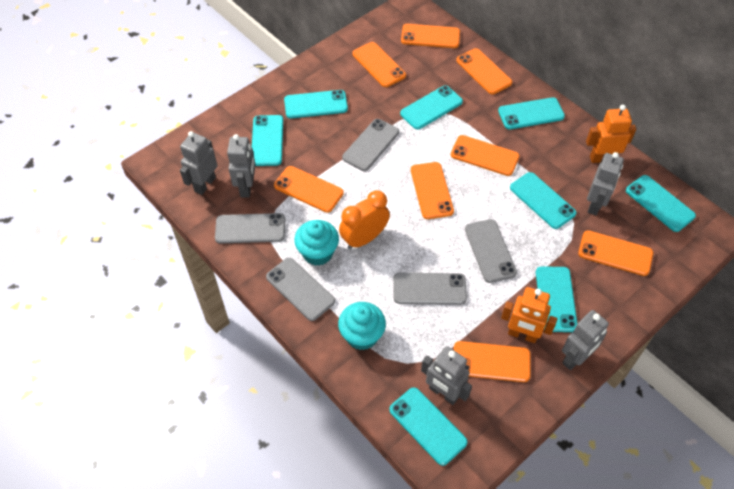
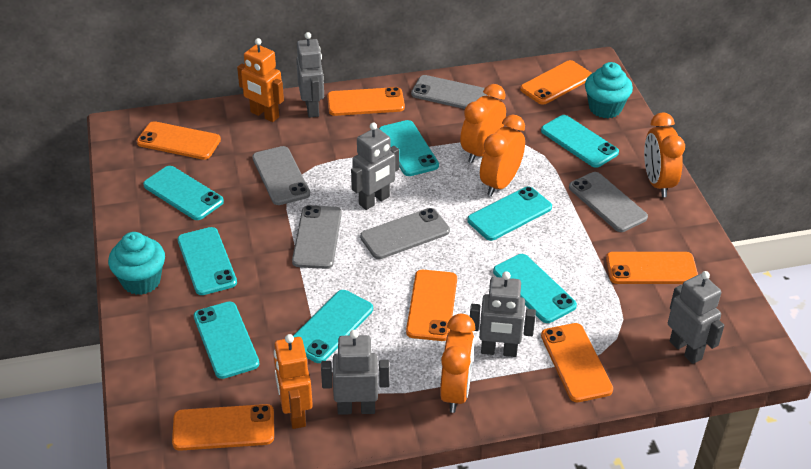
orange clock: 1 -> 4
orange phone: 8 -> 7

